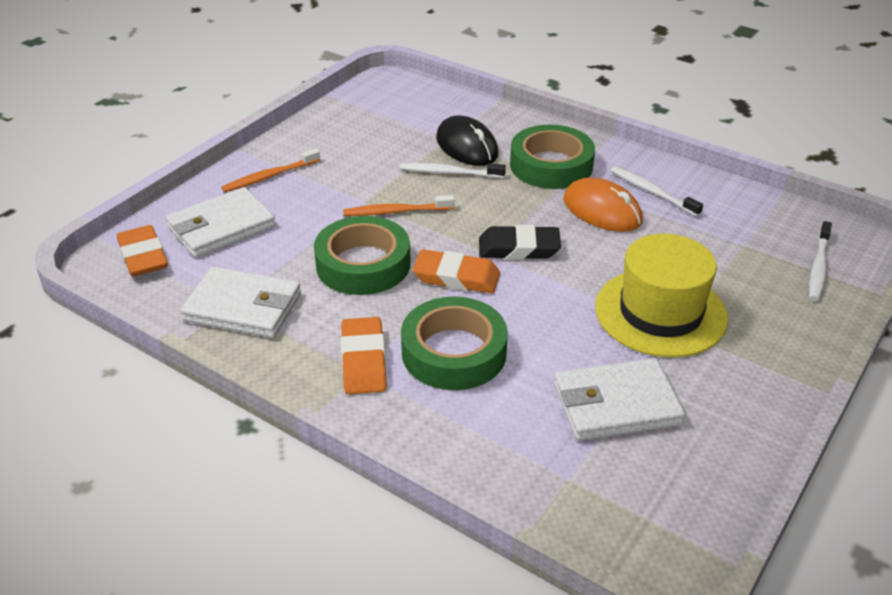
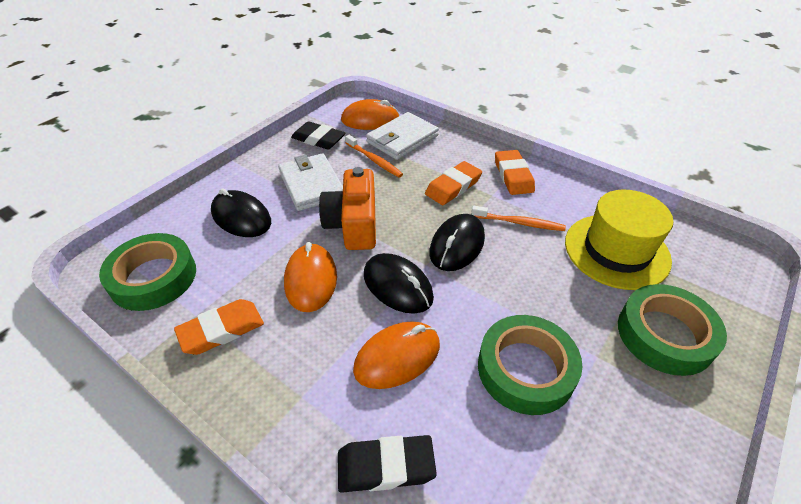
black eraser: 1 -> 2
black mouse: 1 -> 3
orange camera: 0 -> 1
orange mouse: 1 -> 3
white toothbrush: 3 -> 0
white wallet: 3 -> 2

